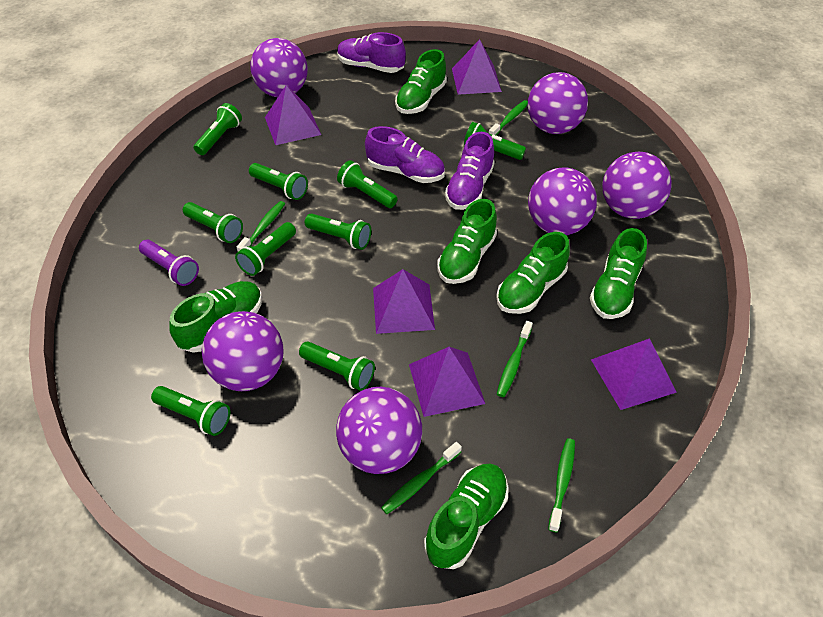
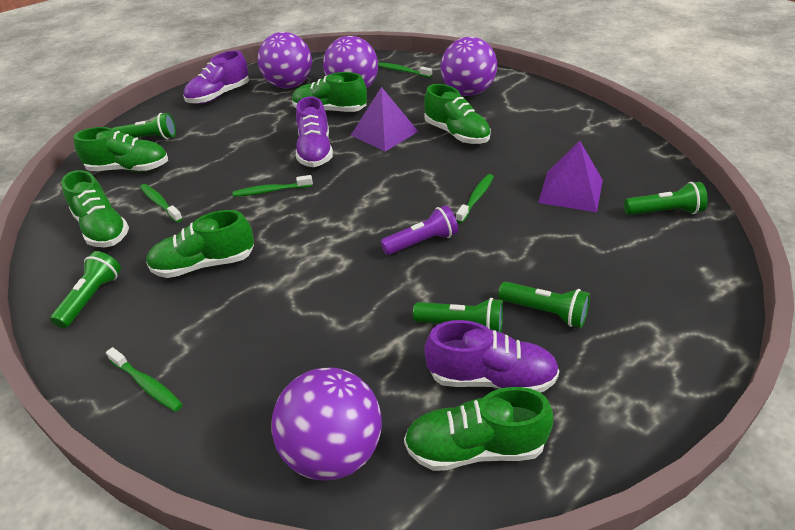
green flashlight: 9 -> 5
purple ball: 6 -> 4
purple pyramid: 5 -> 2

